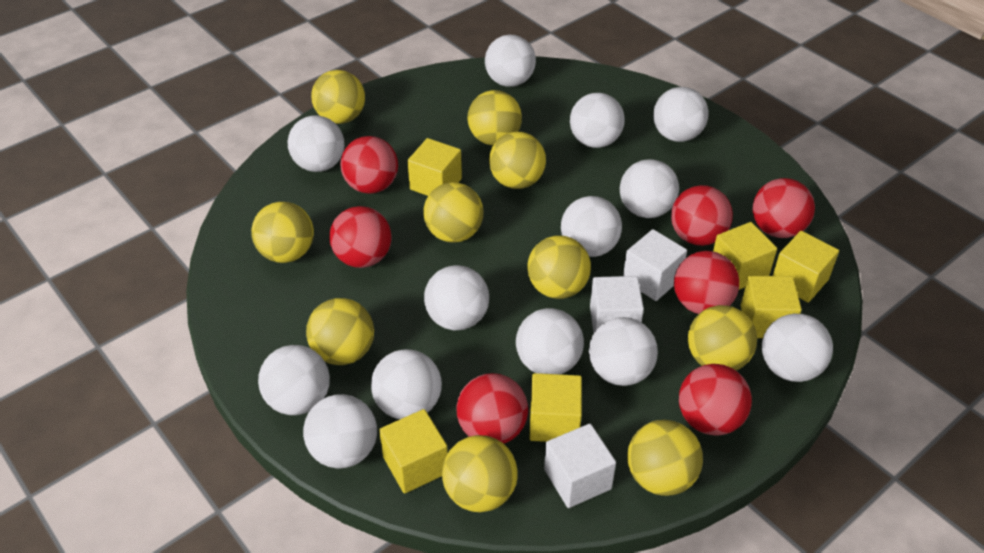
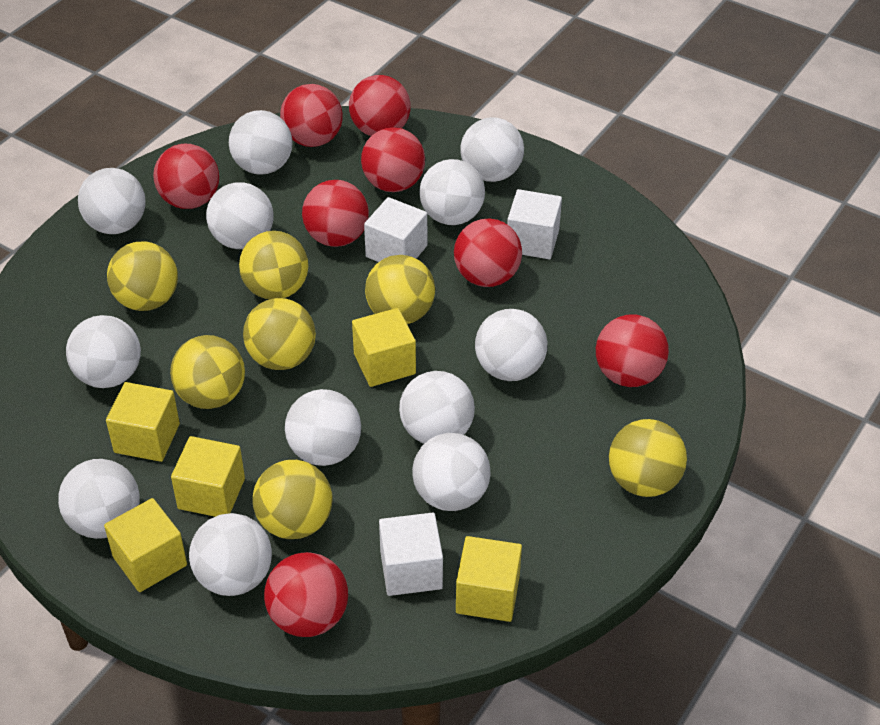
red ball: 7 -> 8
white ball: 13 -> 12
yellow ball: 10 -> 7
yellow cube: 6 -> 5

